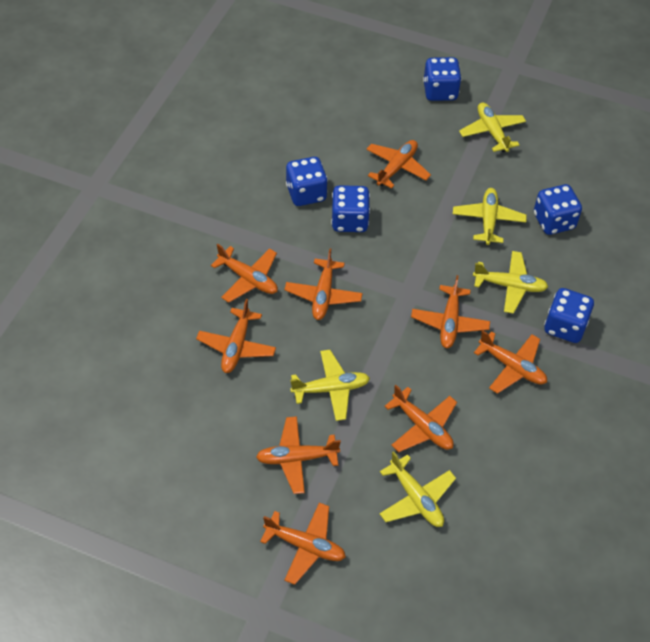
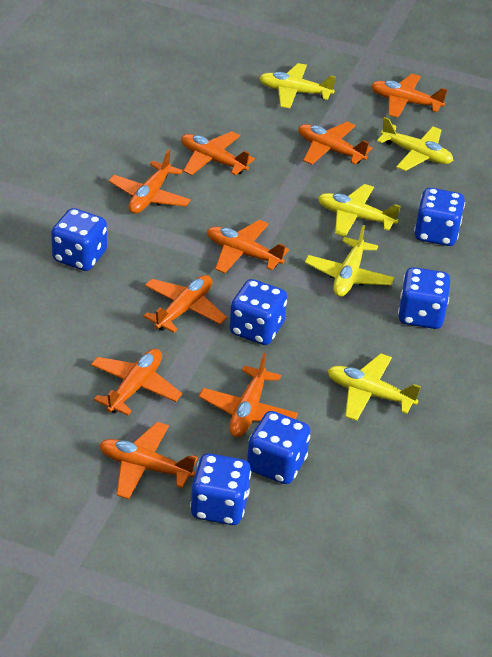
blue dice: 5 -> 6

